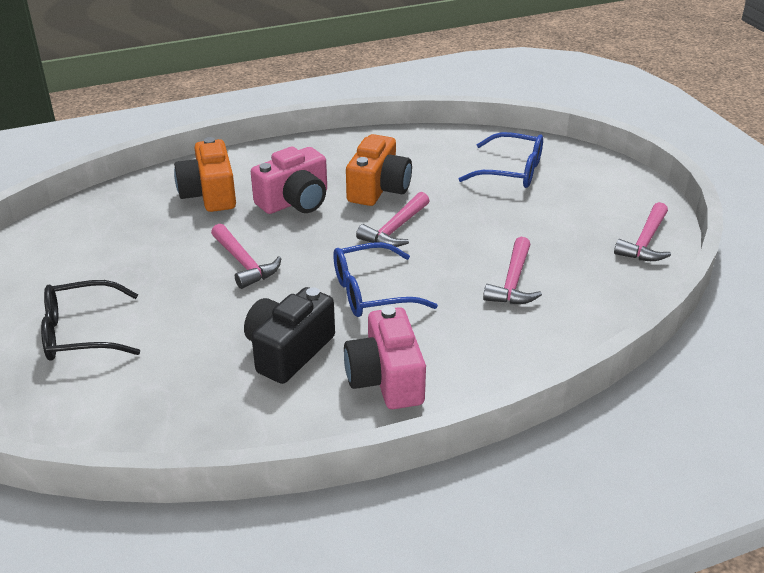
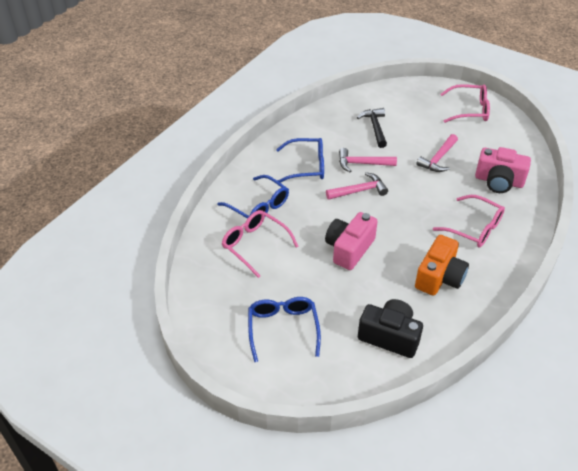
black glasses: 1 -> 0
black hammer: 0 -> 1
blue glasses: 2 -> 3
orange camera: 2 -> 1
pink glasses: 0 -> 3
pink hammer: 4 -> 3

